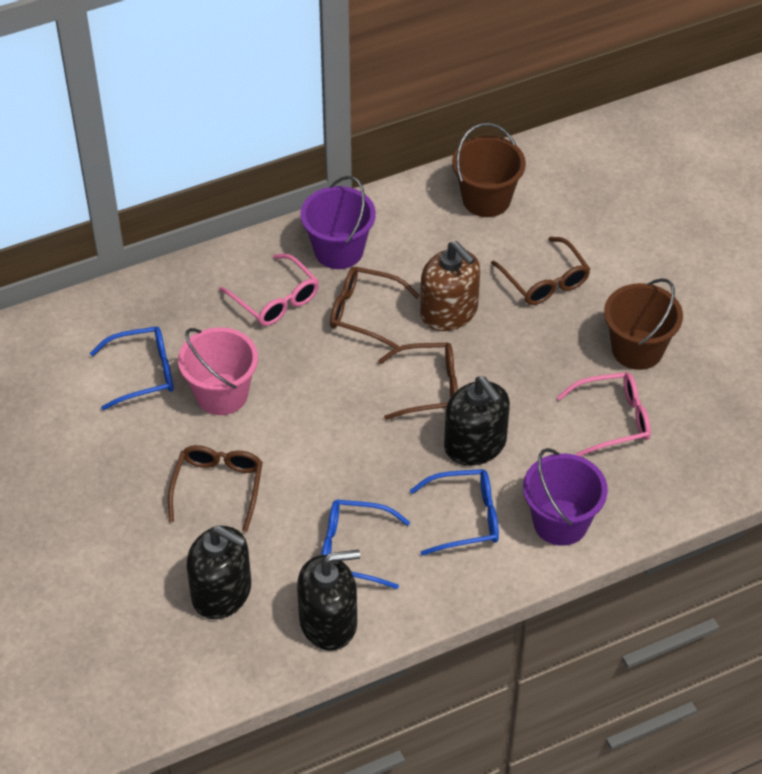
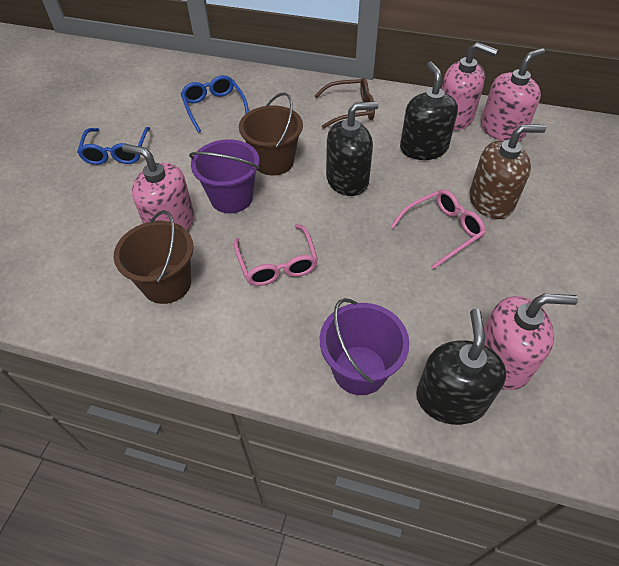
blue glasses: 3 -> 2
brown glasses: 4 -> 1
pink bucket: 1 -> 0
pink soap dispenser: 0 -> 4

